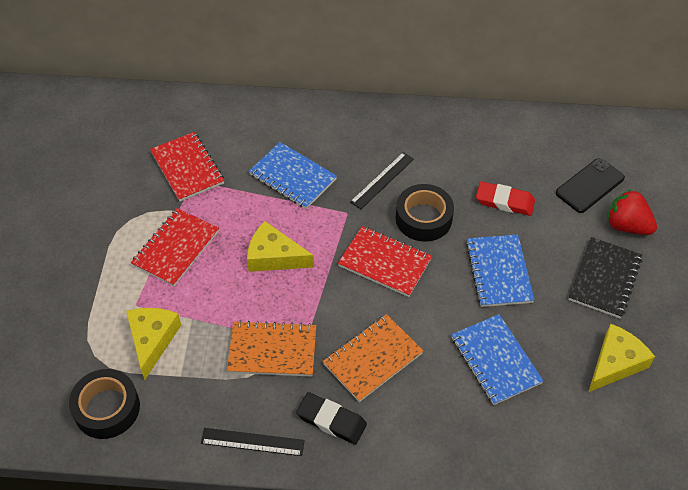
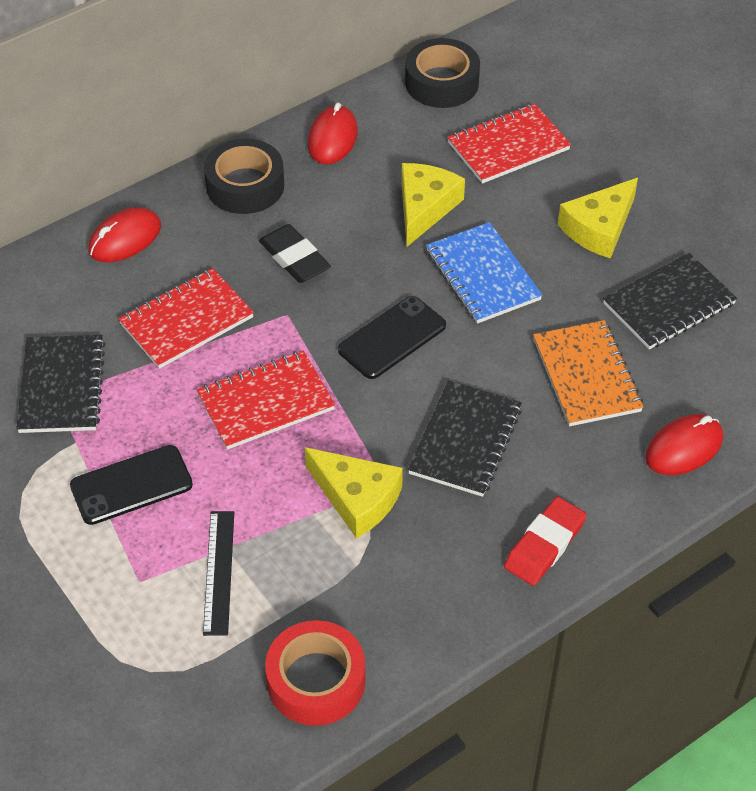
black notebook: 1 -> 3
black phone: 1 -> 2
black ruler: 2 -> 1
blue notebook: 3 -> 1
orange notebook: 2 -> 1
red mouse: 0 -> 3
red strawberry: 1 -> 0
red tape: 0 -> 1

